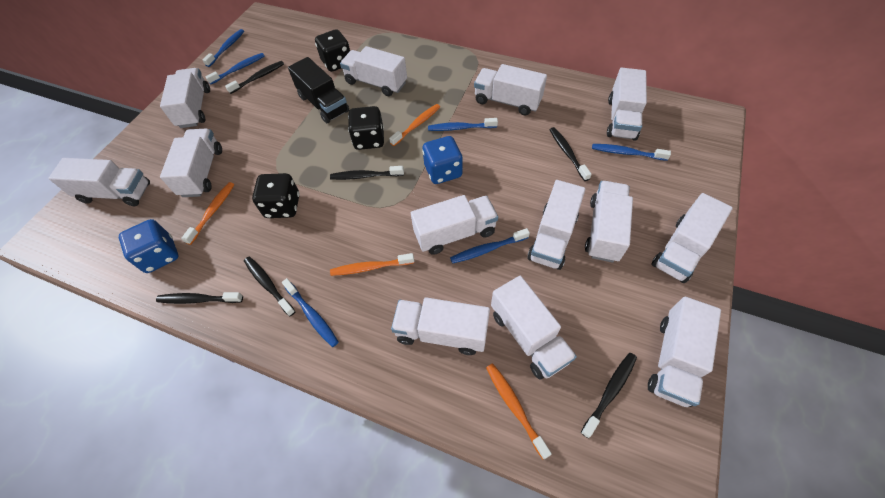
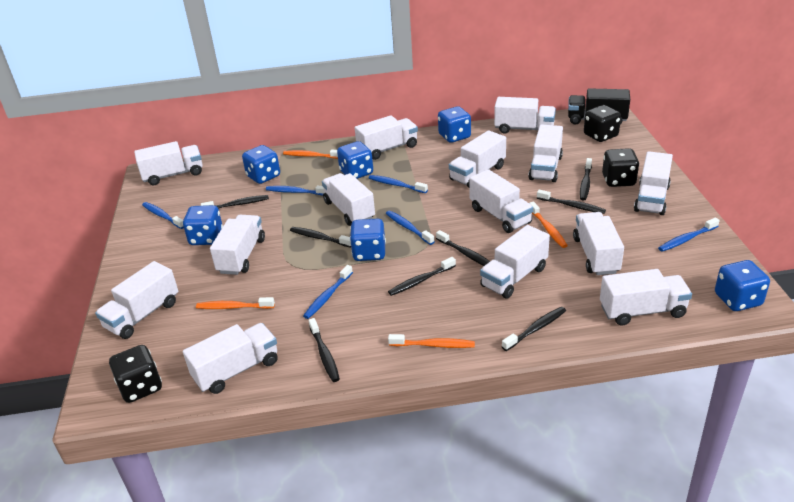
black toothbrush: 6 -> 8
blue dice: 2 -> 6
white truck: 13 -> 14

